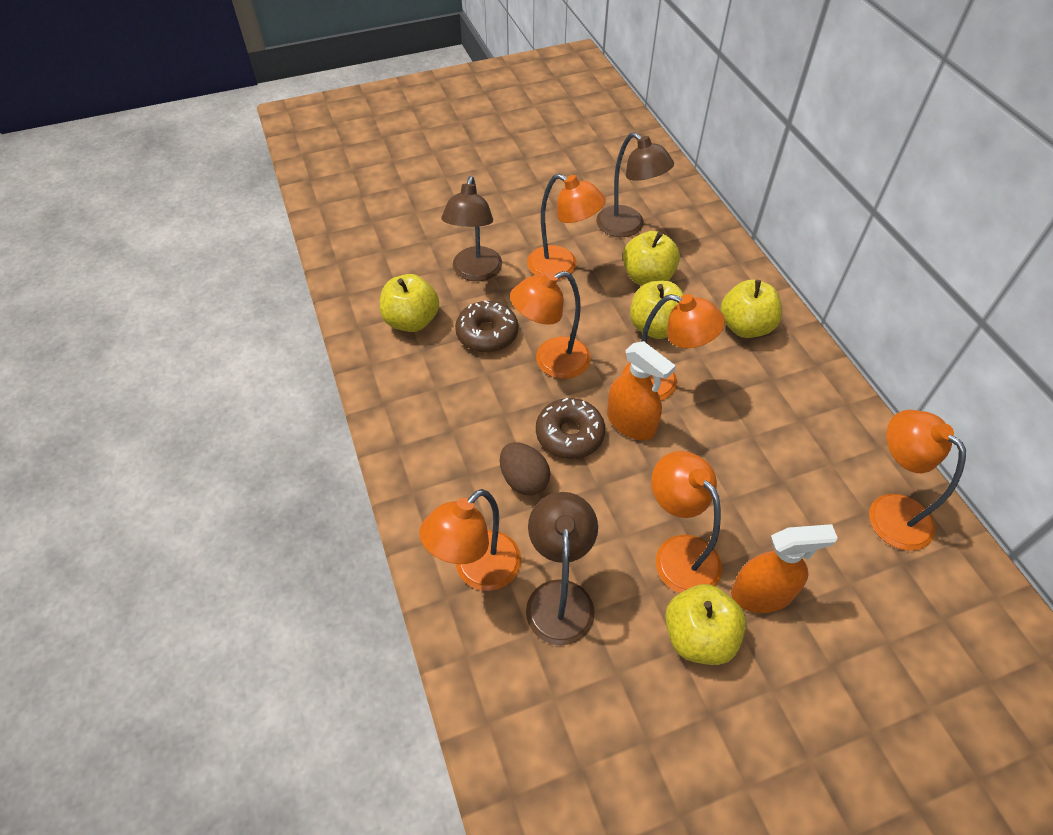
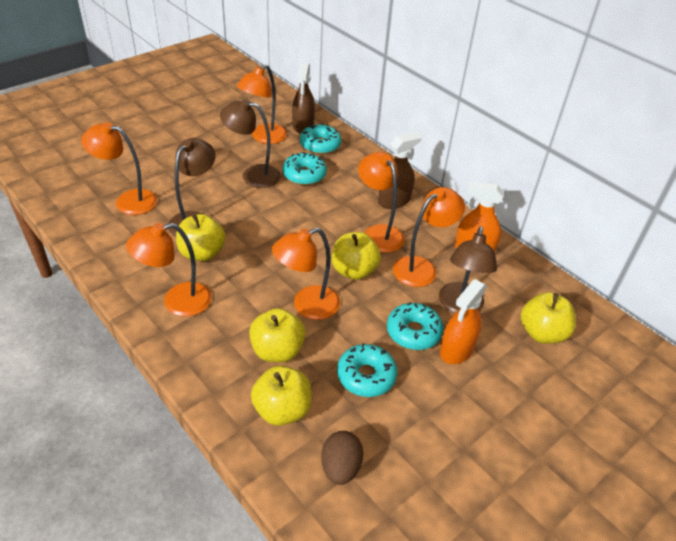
brown donut: 2 -> 0
brown spray bottle: 0 -> 2
turquoise donut: 0 -> 4

